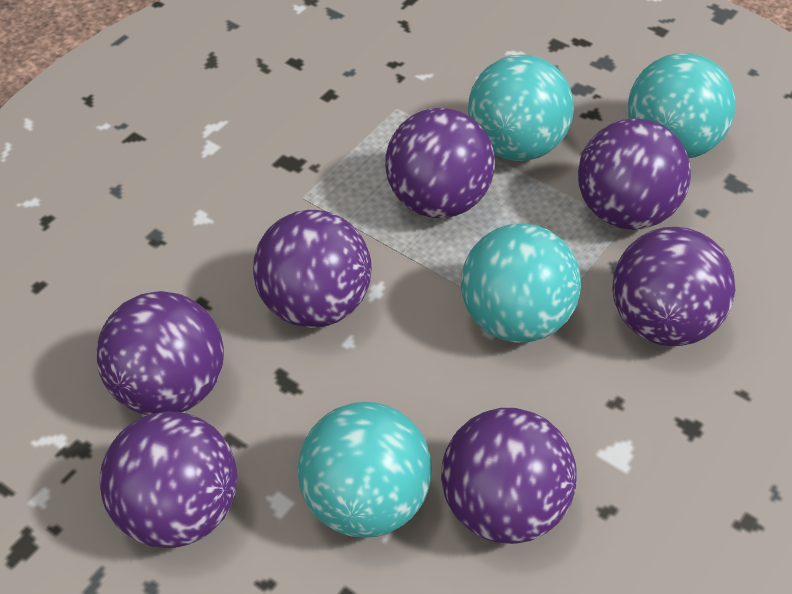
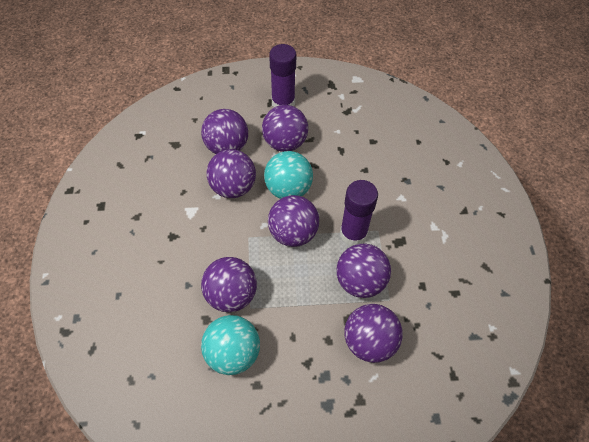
purple glue stick: 0 -> 2
turquoise ball: 4 -> 2

